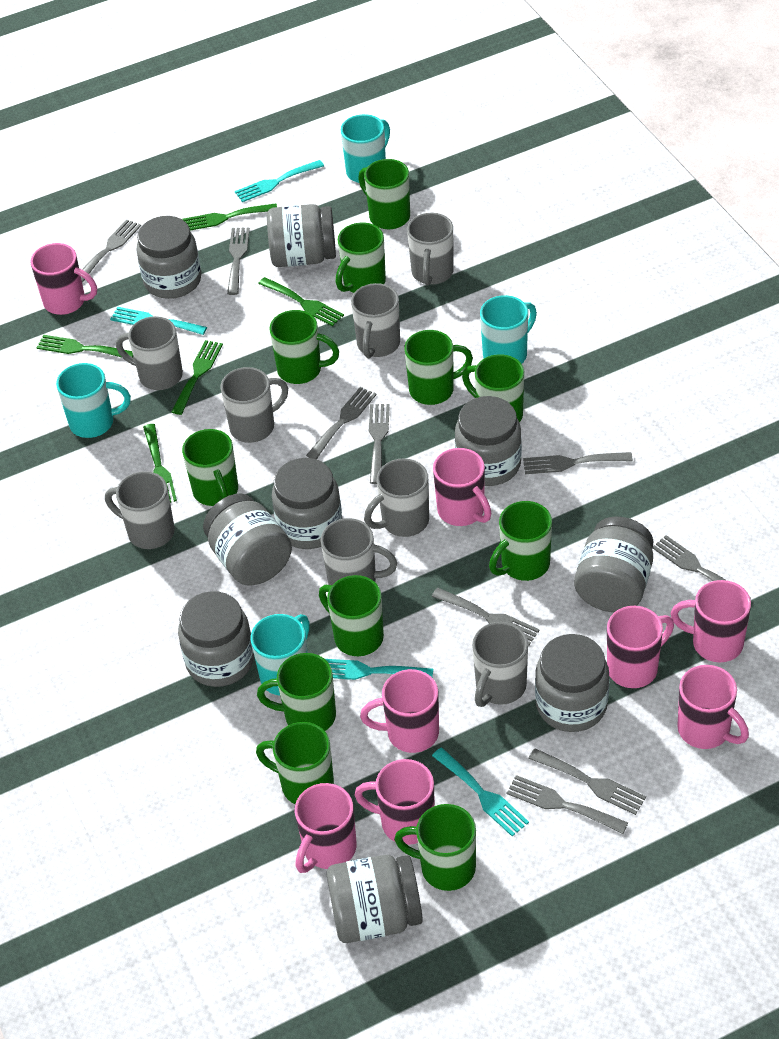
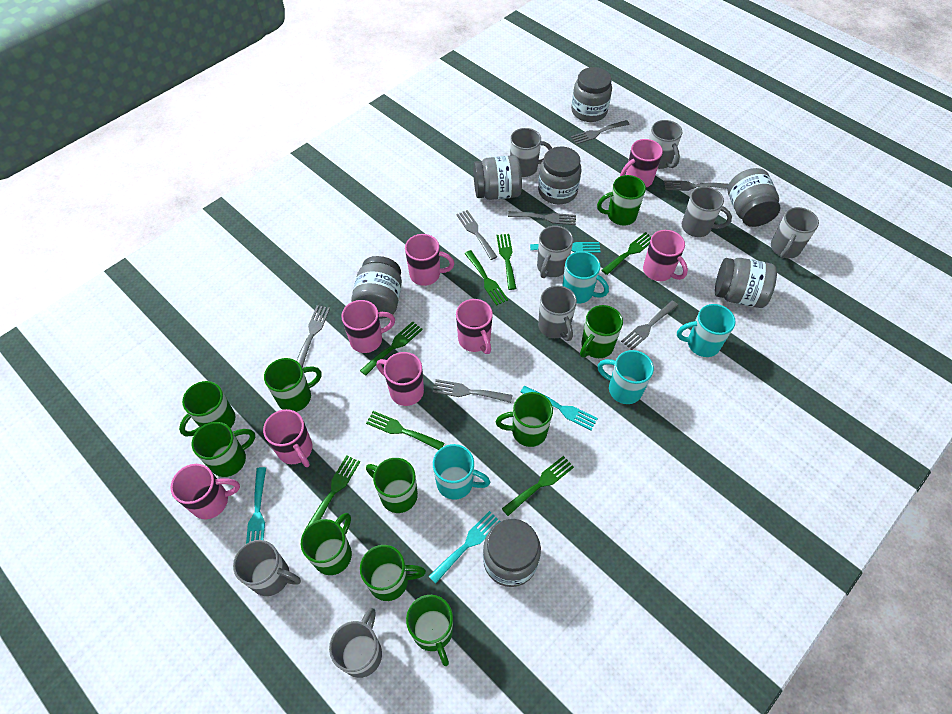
green fork: 5 -> 7
green mug: 11 -> 10
grey fork: 9 -> 7
grey jar: 9 -> 7

